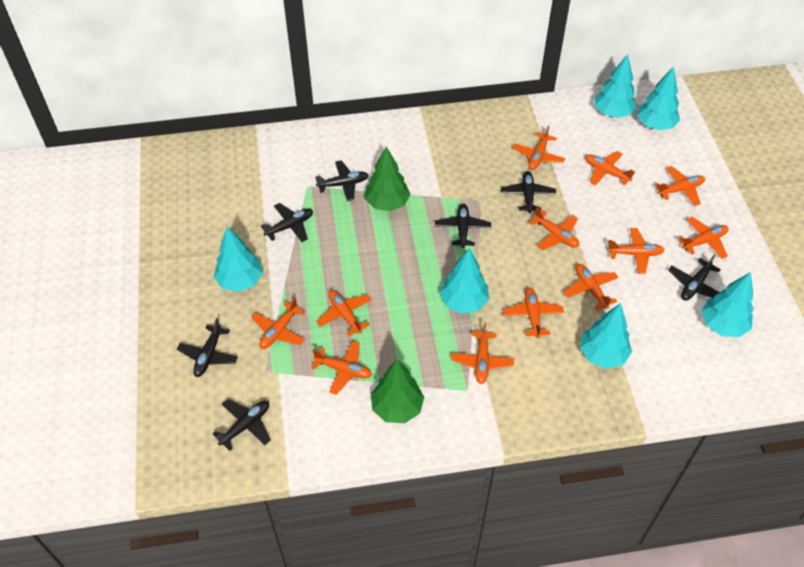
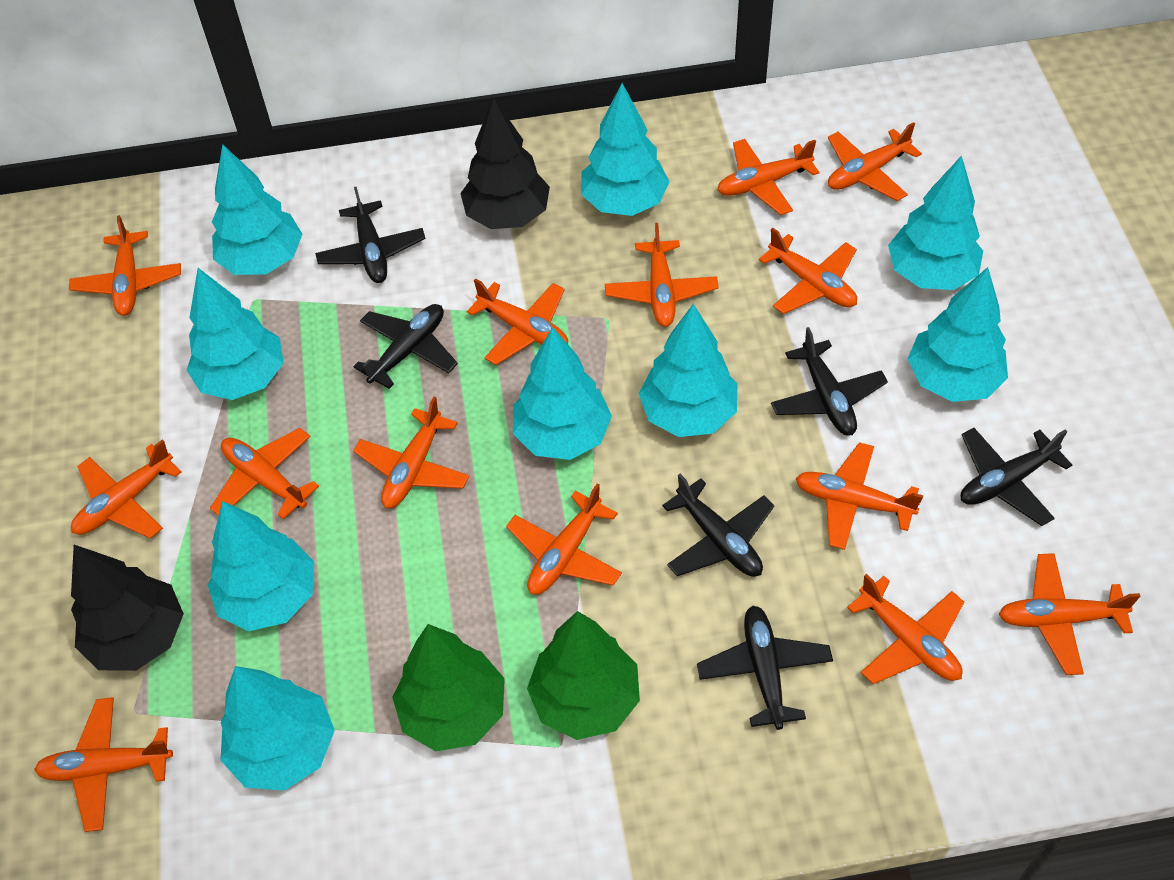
black plane: 7 -> 6
black tree: 0 -> 2
orange plane: 12 -> 14
turquoise tree: 6 -> 9

